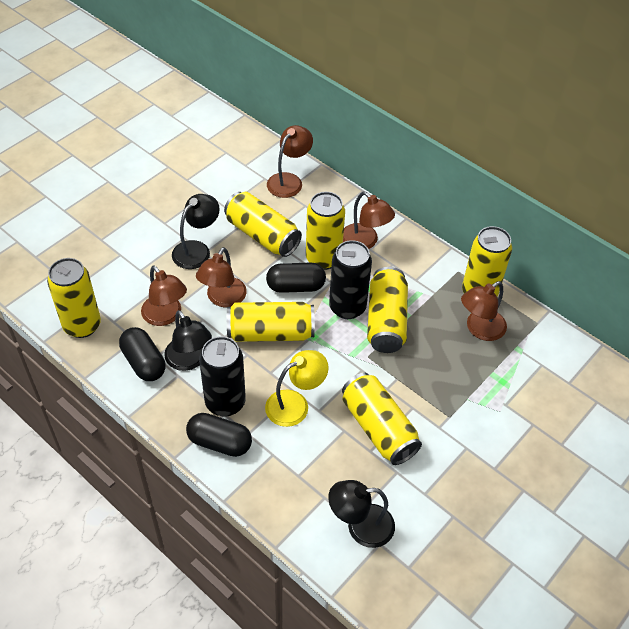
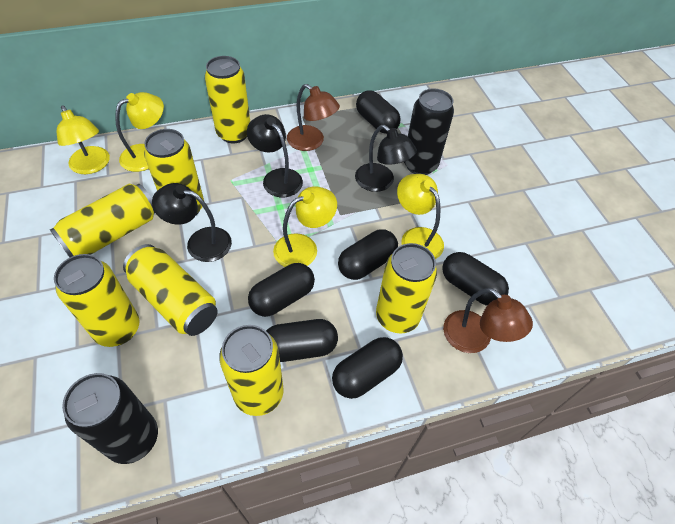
black capsule: 3 -> 6
brown lamp: 5 -> 2
yellow lamp: 1 -> 4

